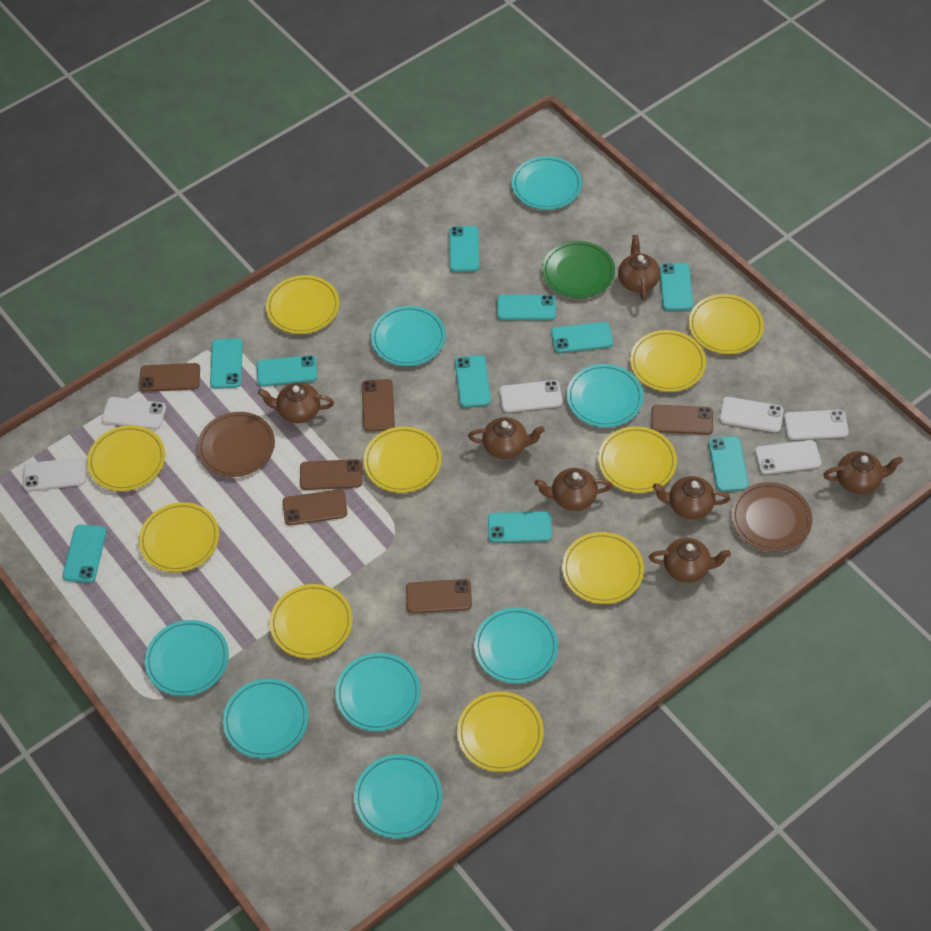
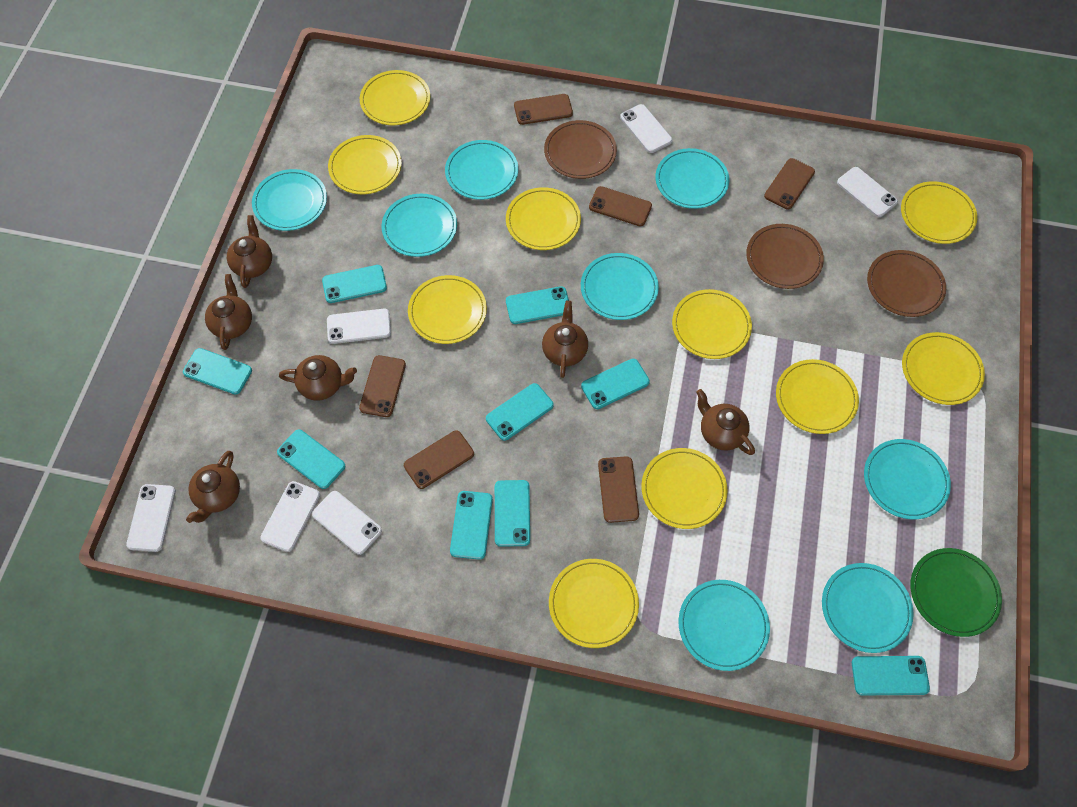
brown plate: 2 -> 3
brown teapot: 7 -> 6
turquoise phone: 10 -> 9

